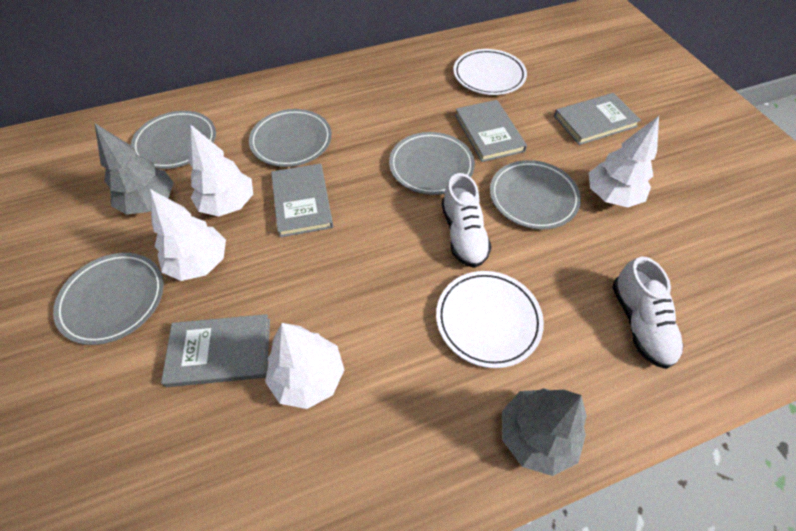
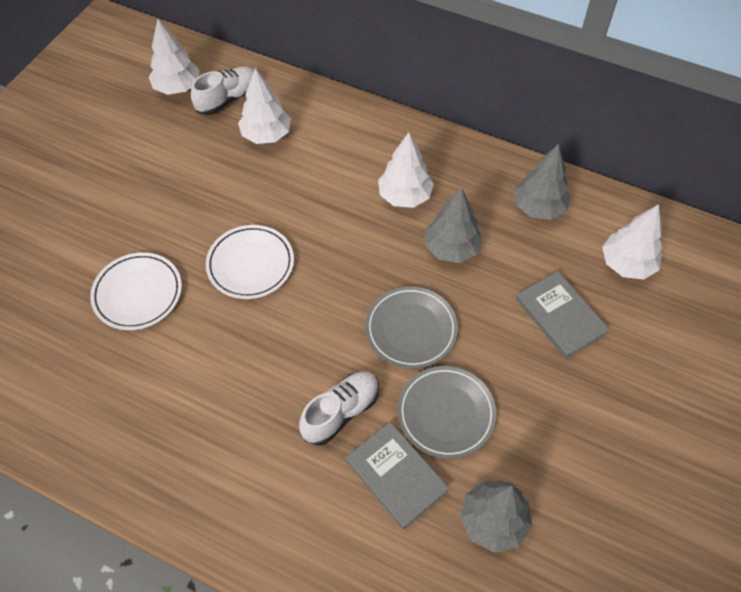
grey book: 4 -> 2
grey plate: 5 -> 2
grey tree: 2 -> 3

